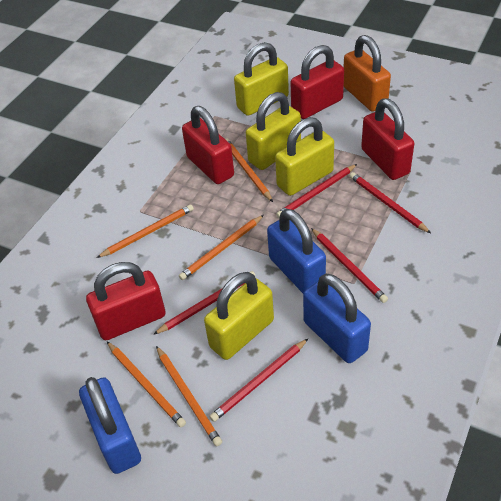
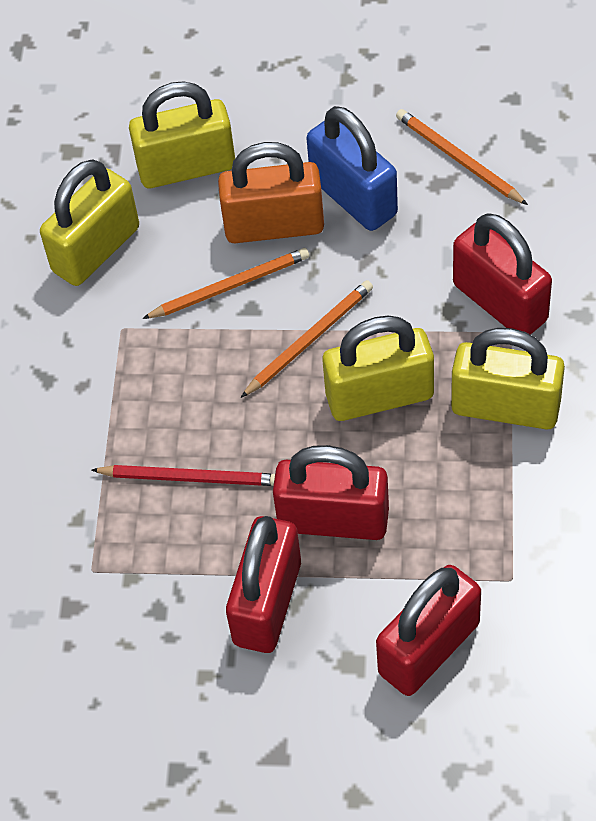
blue padlock: 3 -> 1
orange pencil: 5 -> 3
red pencil: 5 -> 1

